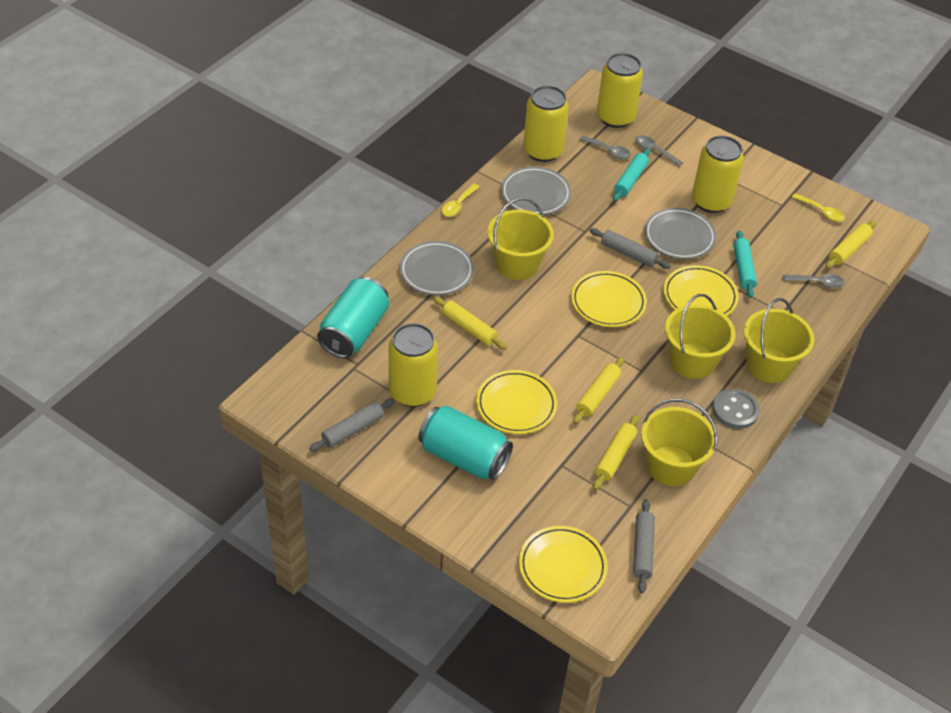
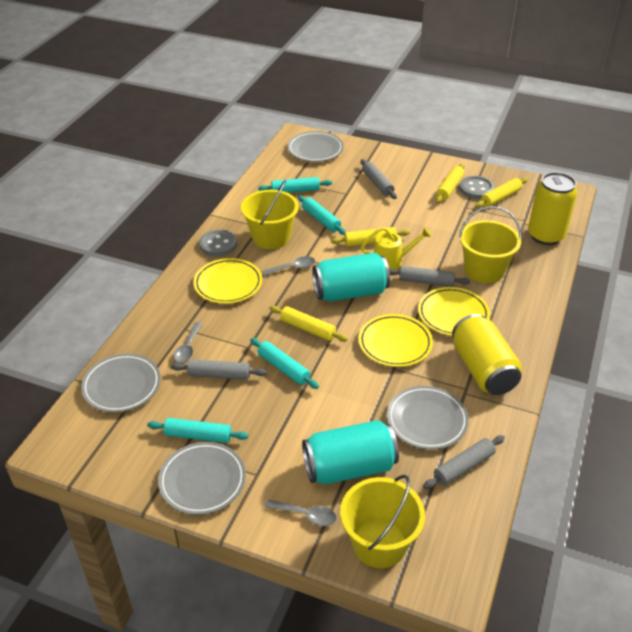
grey button: 1 -> 2
grey plate: 3 -> 4
grey rolling pin: 3 -> 4
turquoise rolling pin: 2 -> 4
yellow bucket: 4 -> 3
yellow can: 4 -> 2
yellow plate: 4 -> 3
yellow spoon: 2 -> 0
yellow watering can: 0 -> 1

